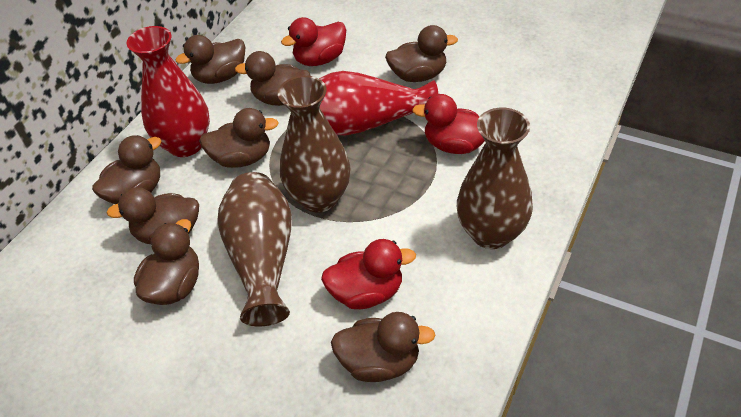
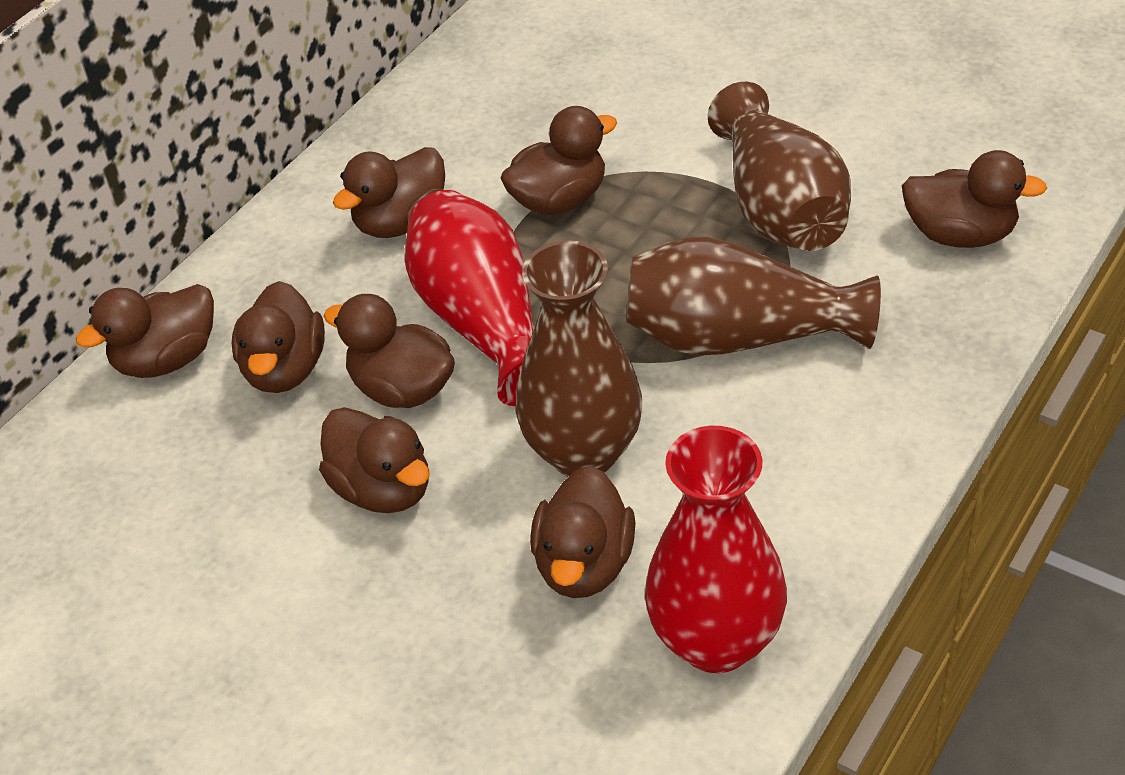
red duck: 3 -> 0

